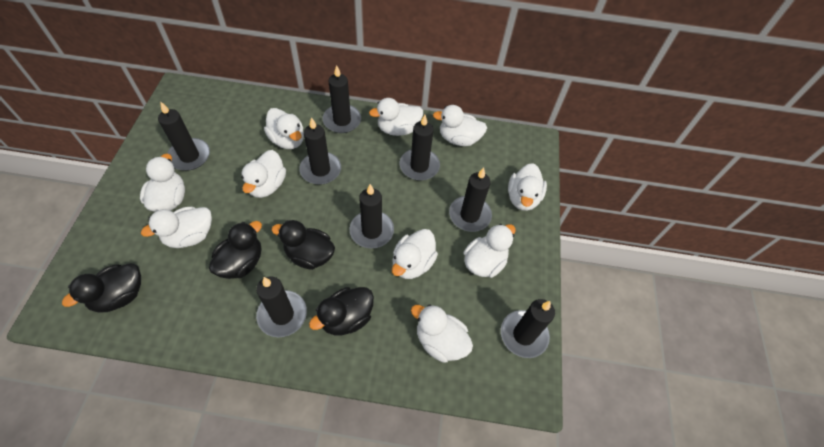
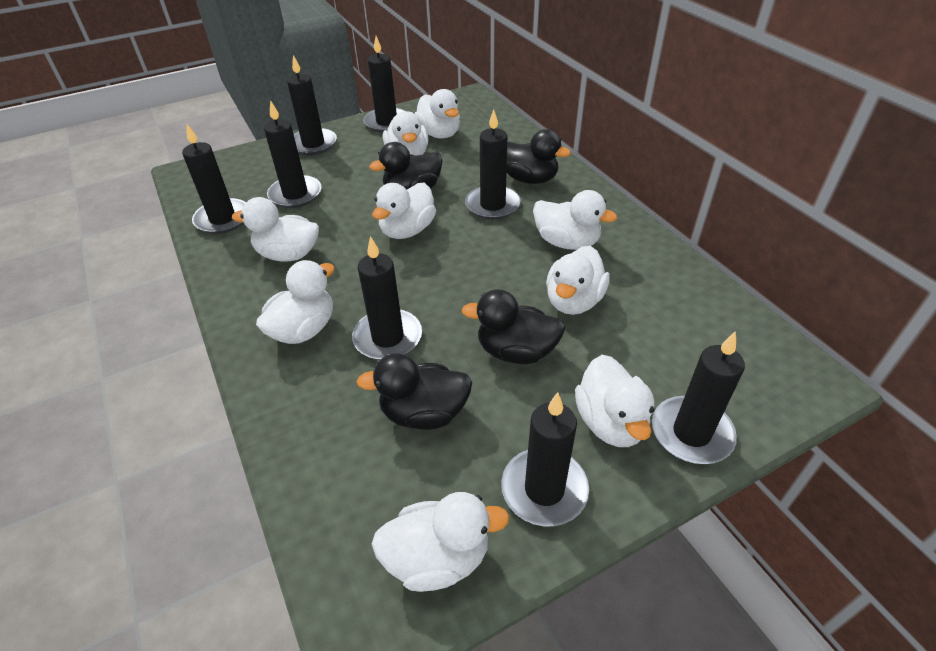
white duck: 10 -> 9

